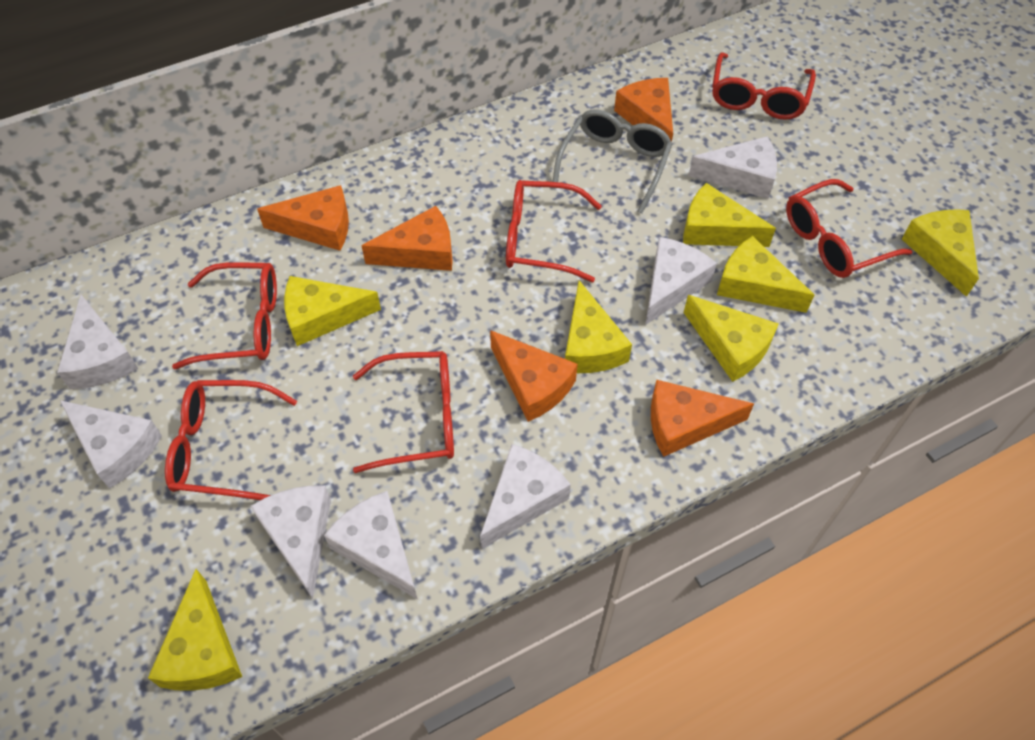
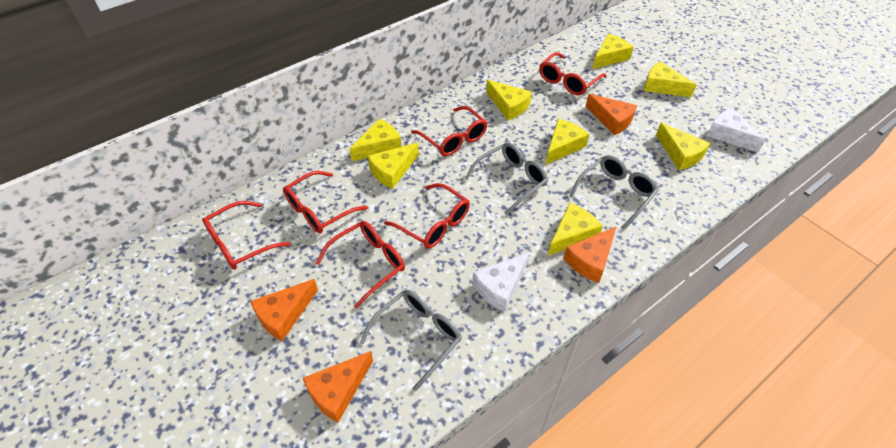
grey glasses: 1 -> 3
orange cheese: 5 -> 4
white cheese: 7 -> 2
yellow cheese: 7 -> 8

